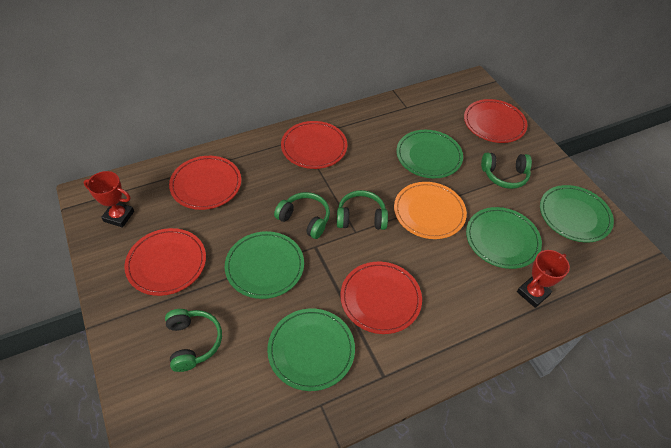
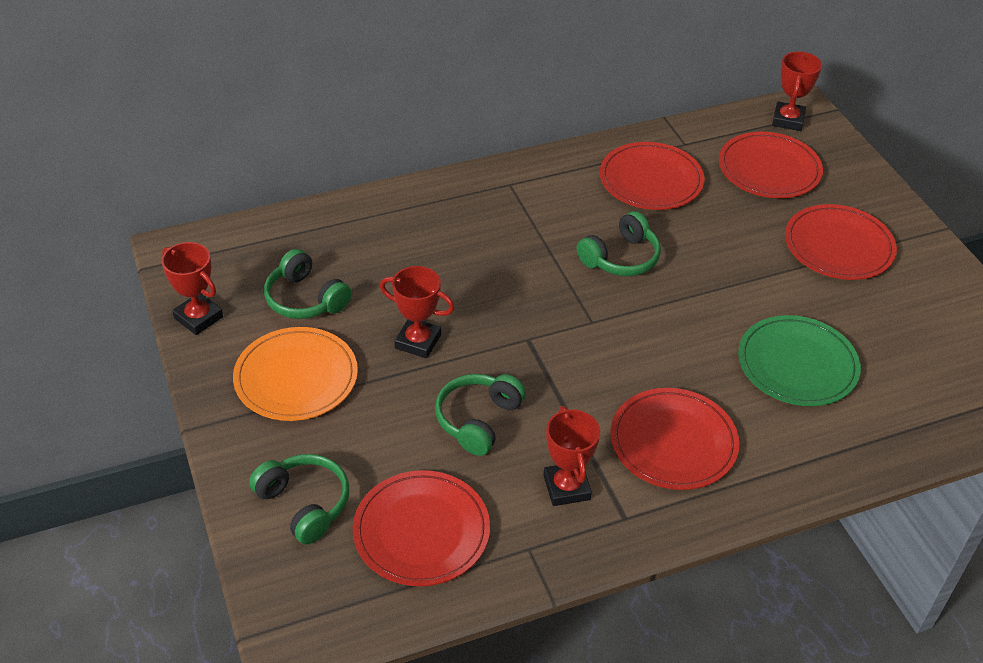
green plate: 5 -> 1
red trophy: 2 -> 4

